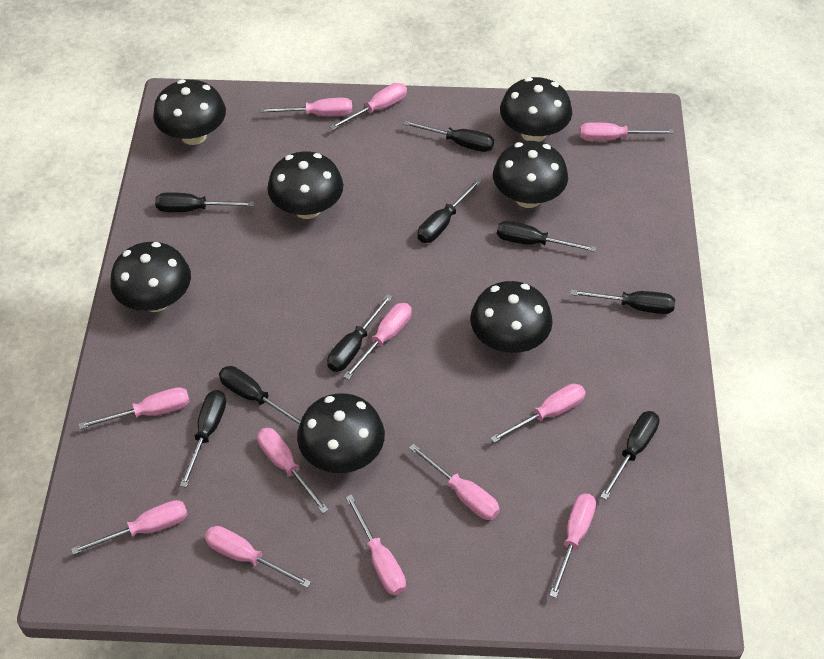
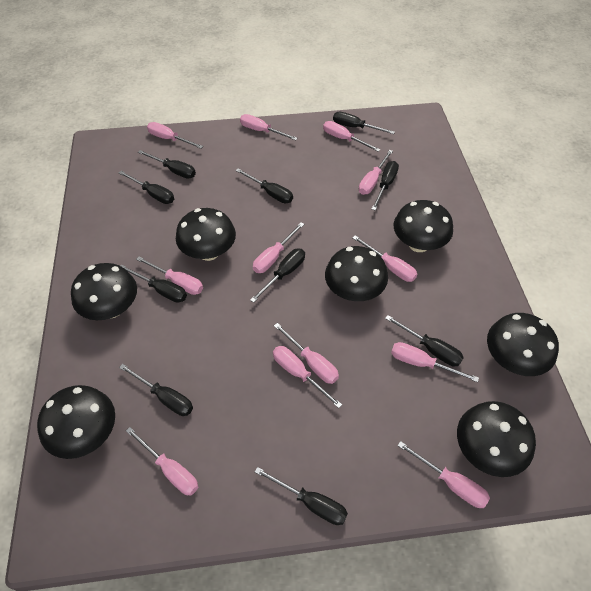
black screwdriver: 9 -> 10

